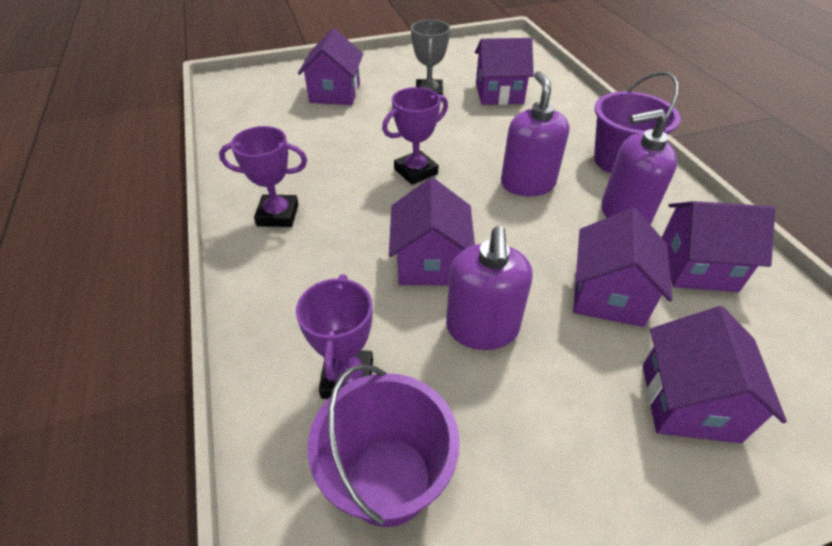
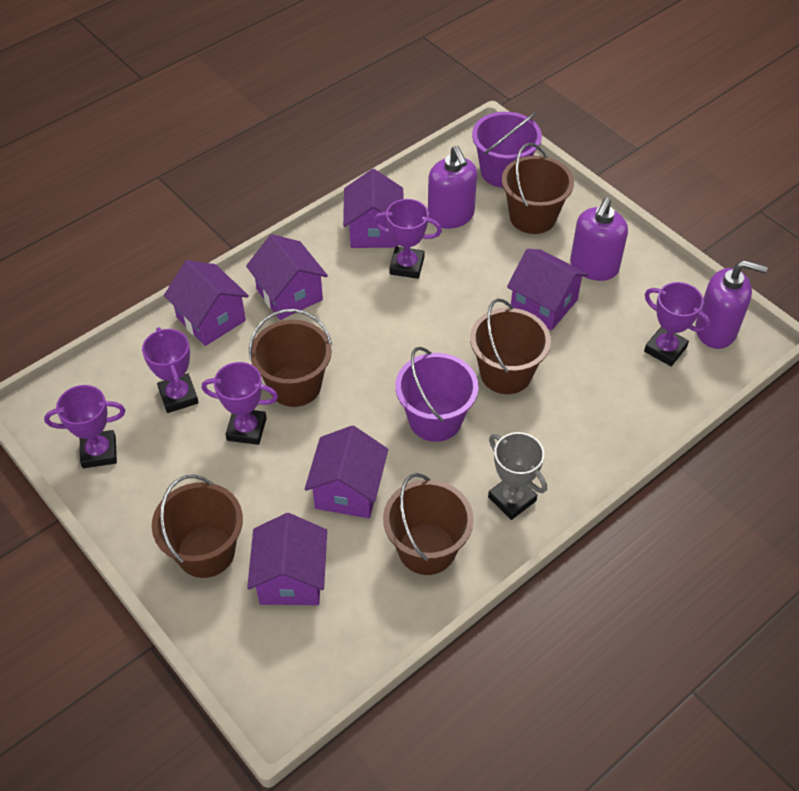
brown bucket: 0 -> 5
purple trophy: 3 -> 5

